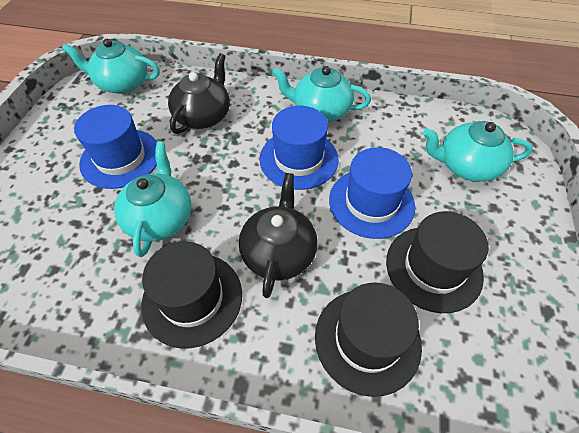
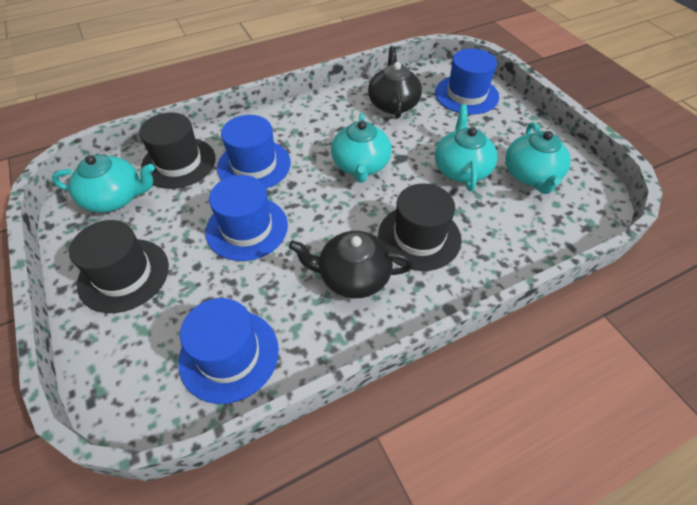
blue hat: 3 -> 4

